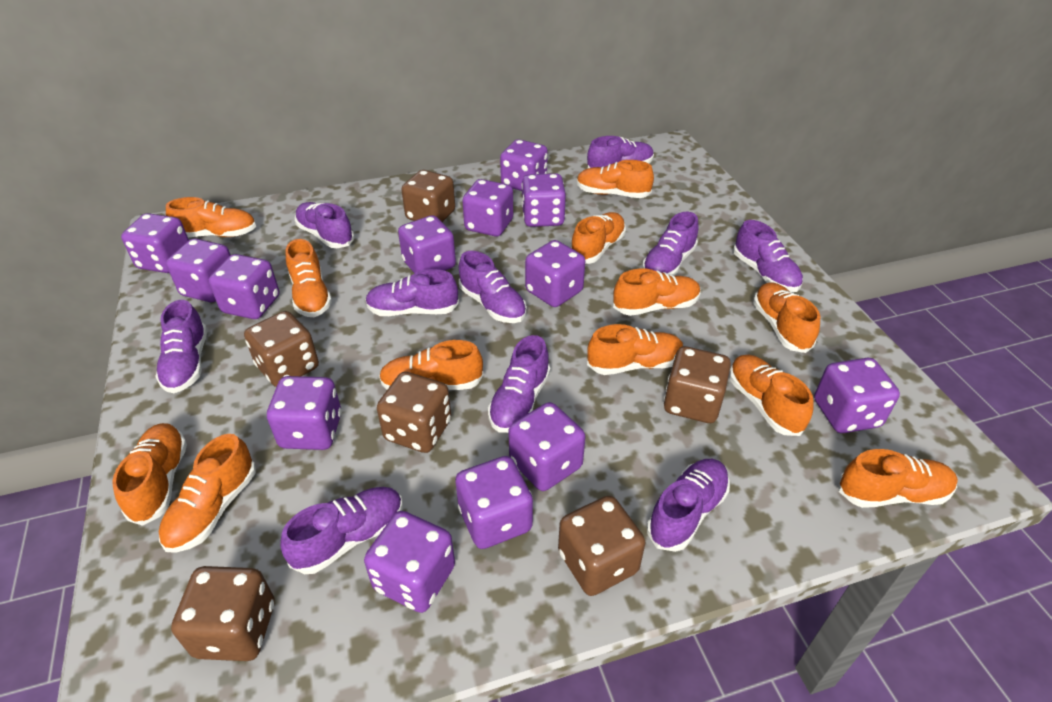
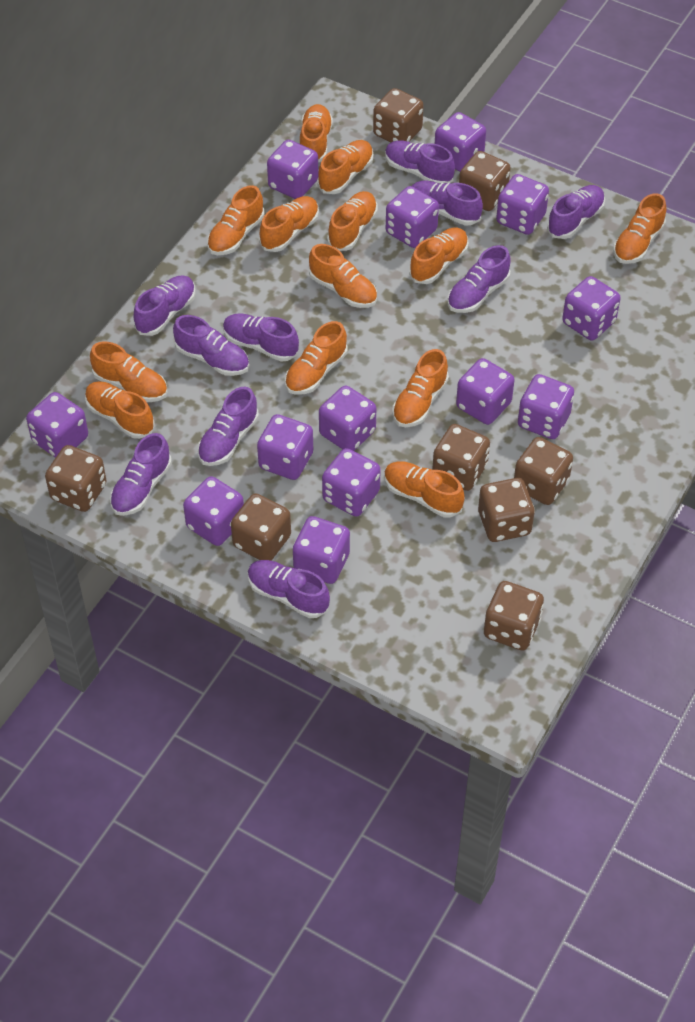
brown dice: 6 -> 8
orange shoe: 12 -> 13

